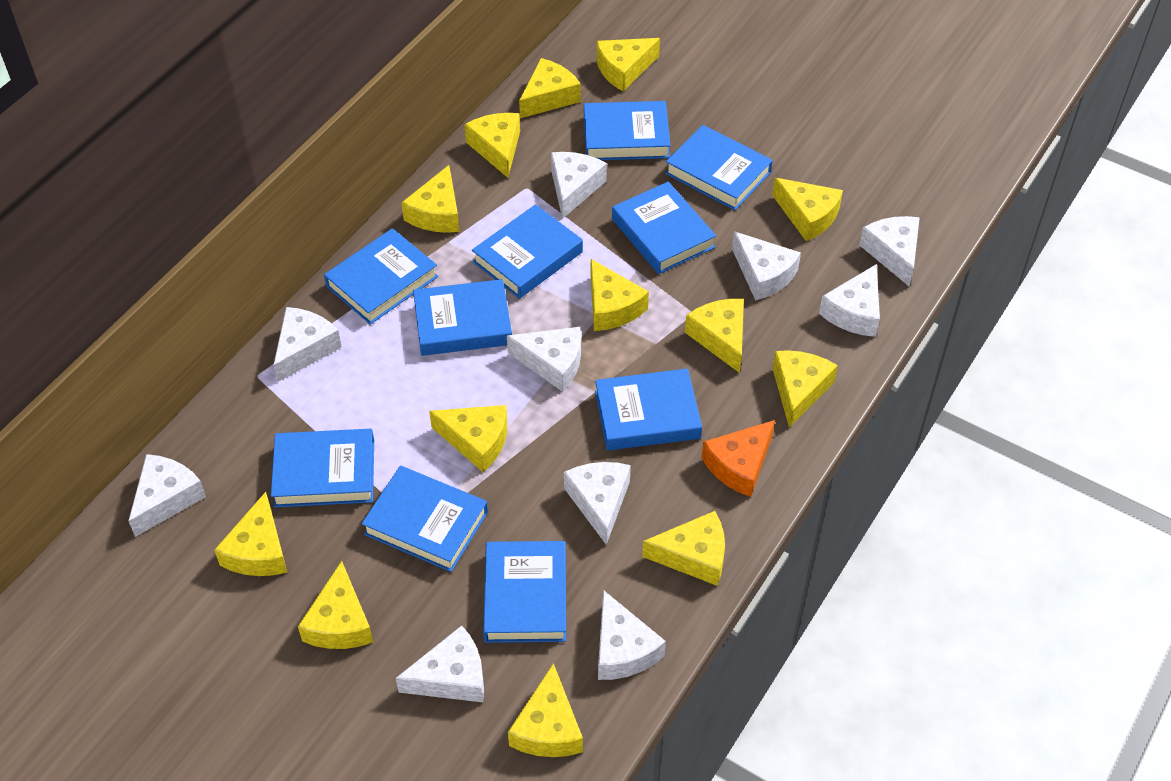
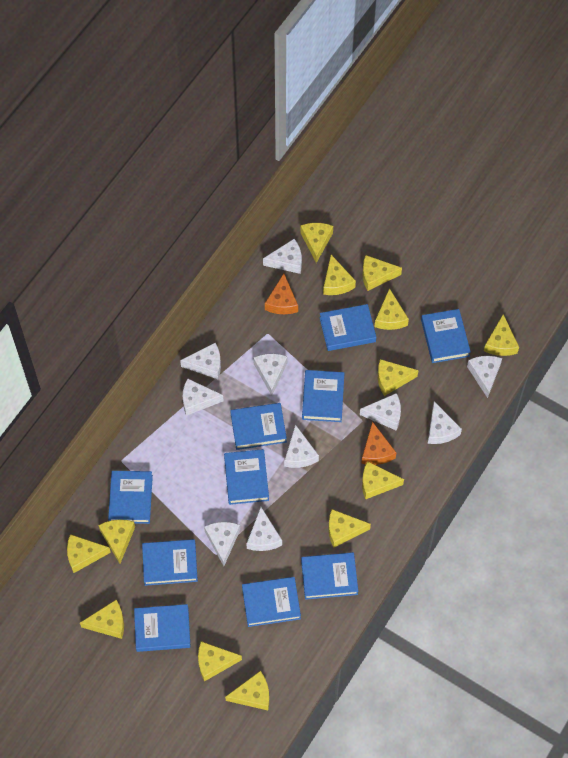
orange cheese: 1 -> 2

